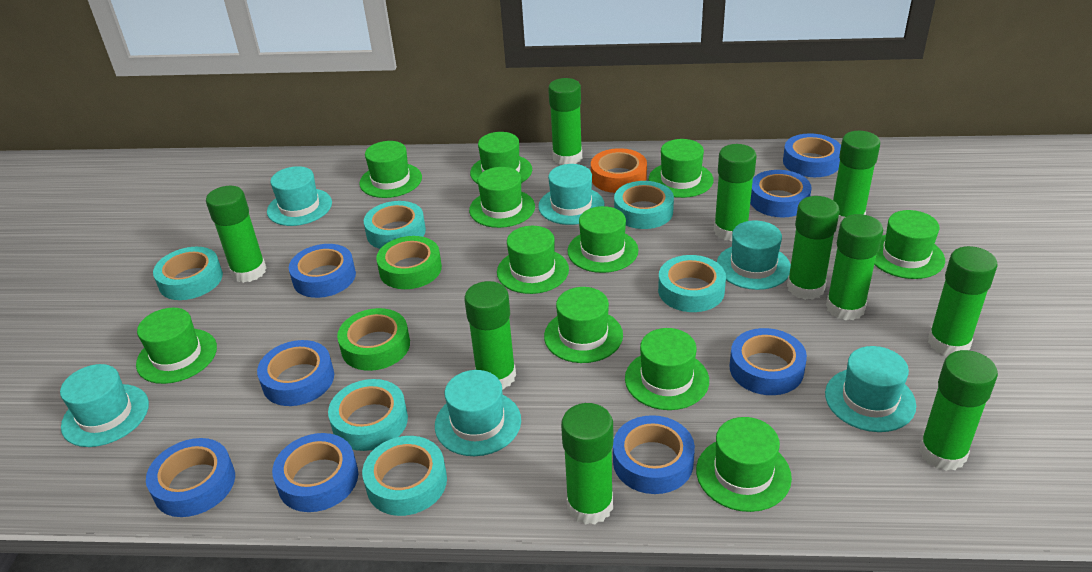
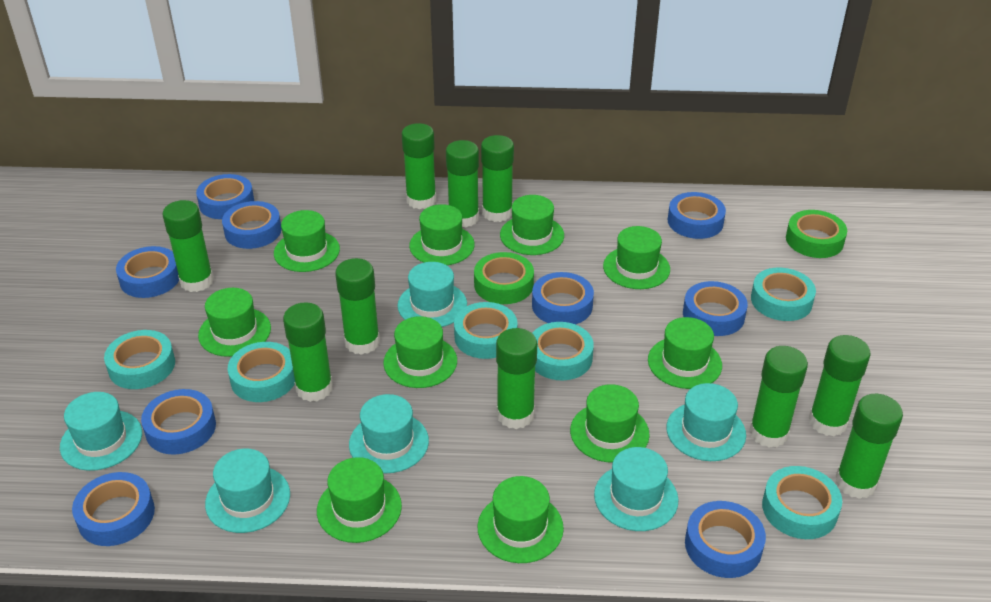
blue tape: 8 -> 9
green hat: 11 -> 10
orange tape: 1 -> 0

